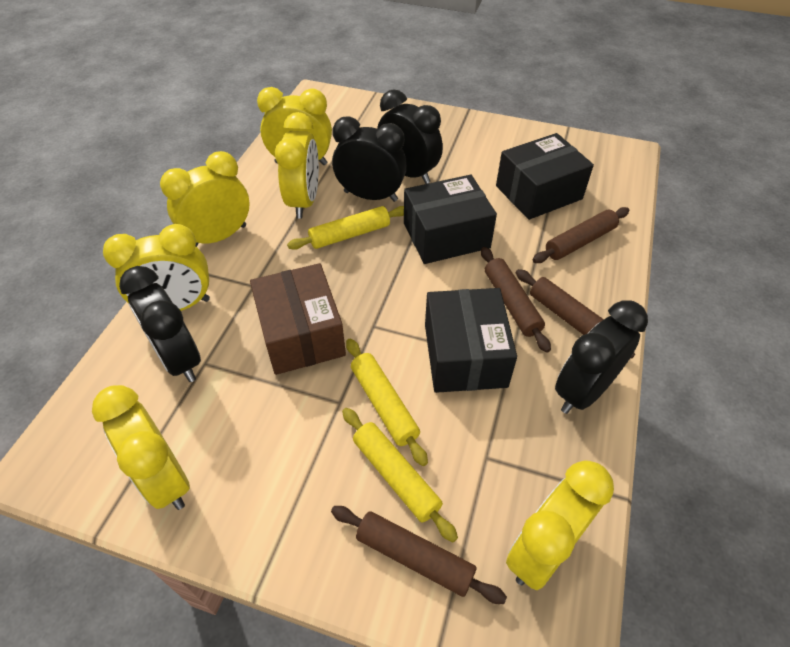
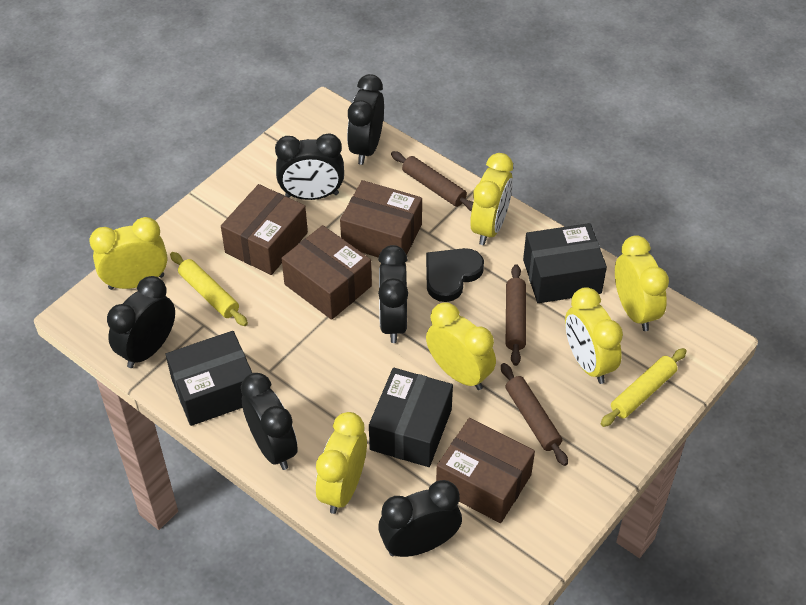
black clock: 4 -> 6
black heart: 0 -> 1
brown box: 1 -> 4
brown rolling pin: 4 -> 3
yellow rolling pin: 3 -> 2

